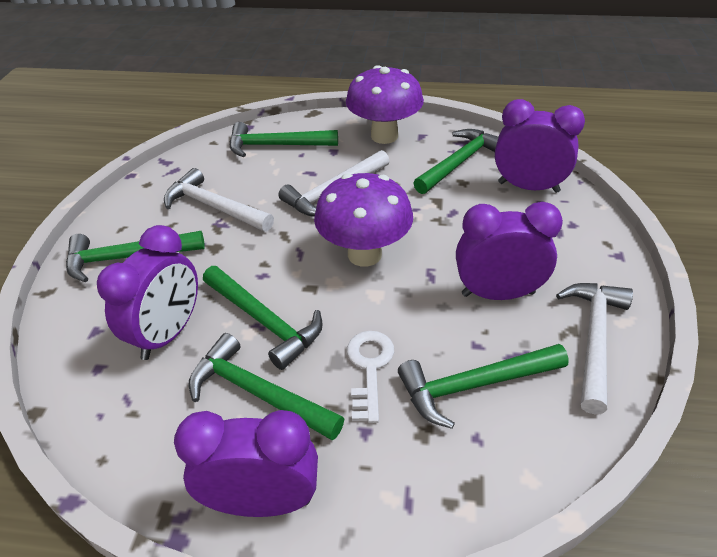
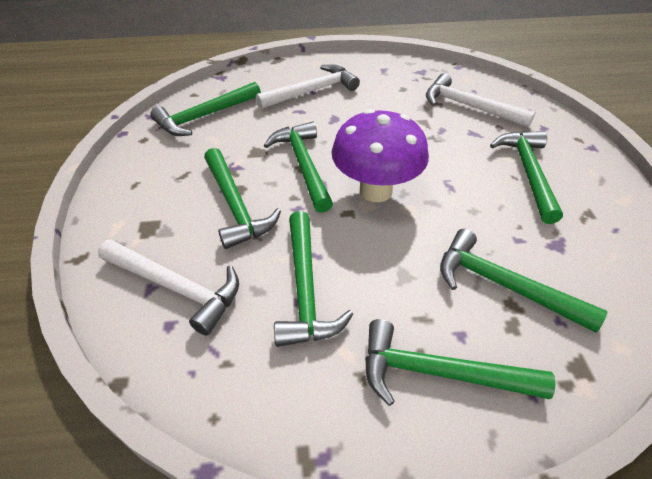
green hammer: 6 -> 7
purple clock: 4 -> 0
purple mushroom: 2 -> 1
white key: 1 -> 0

